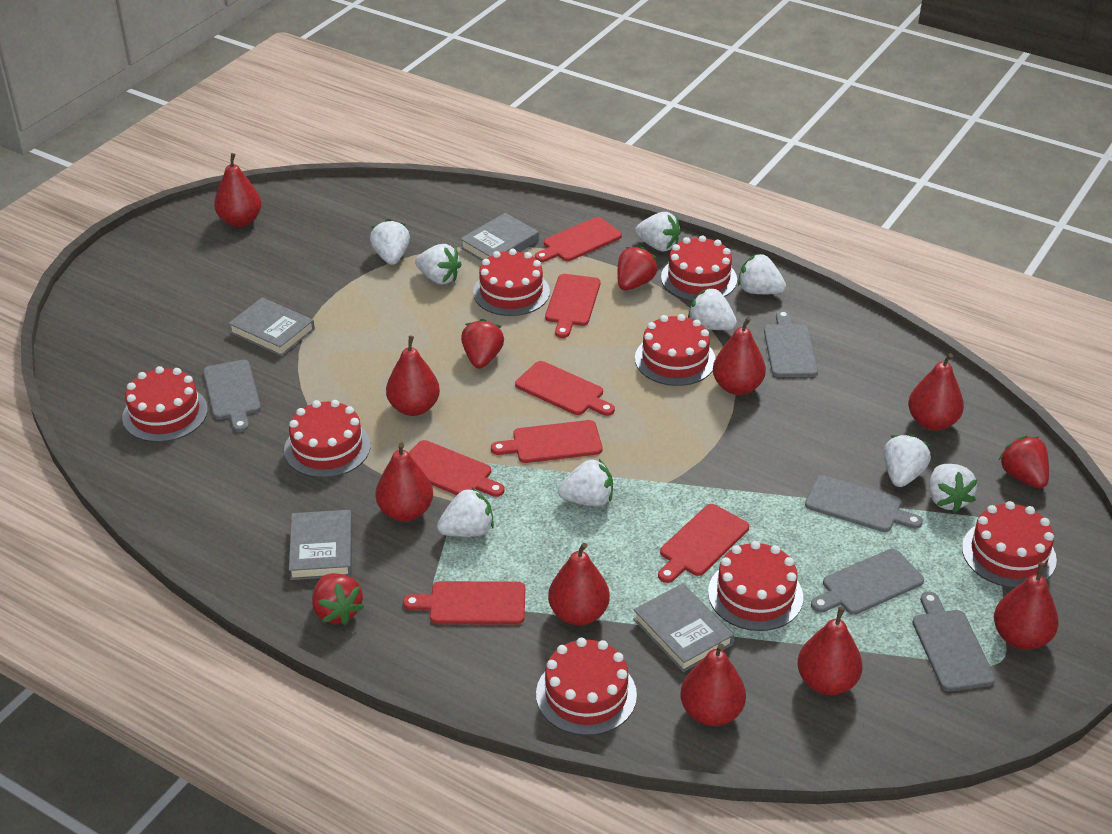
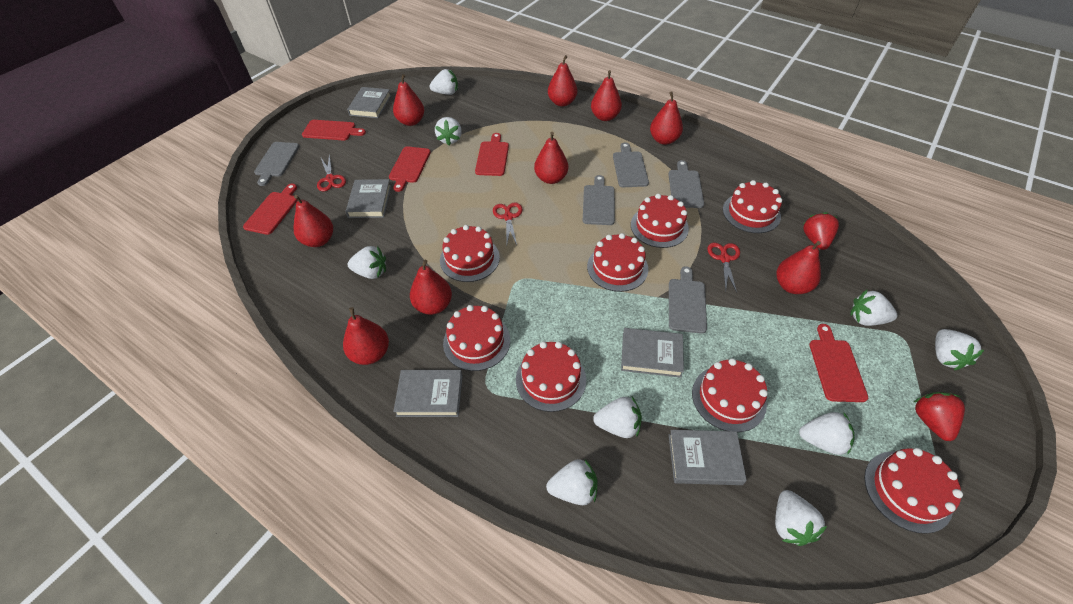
grey book: 4 -> 5
red cutting board: 7 -> 5
red scissors: 0 -> 3
red strawberry: 4 -> 2

